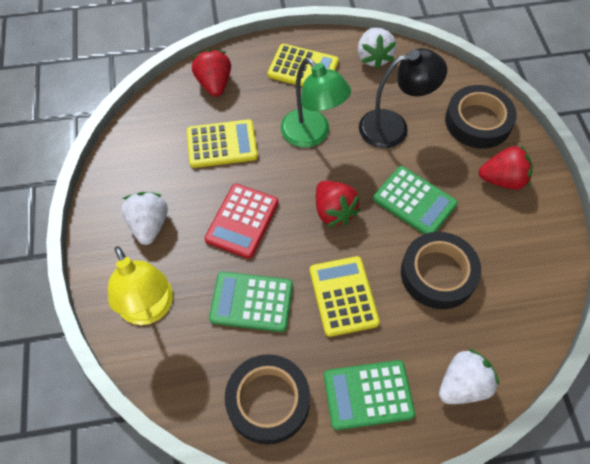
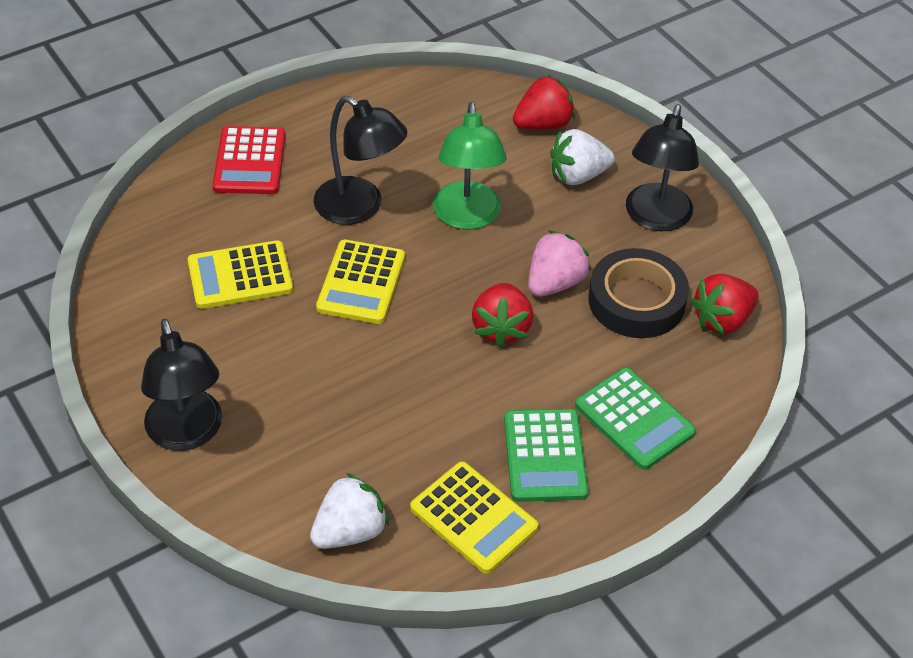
black lamp: 1 -> 3
black tape: 3 -> 1
green calculator: 3 -> 2
pink strawberry: 0 -> 1
white strawberry: 3 -> 2
yellow lamp: 1 -> 0

